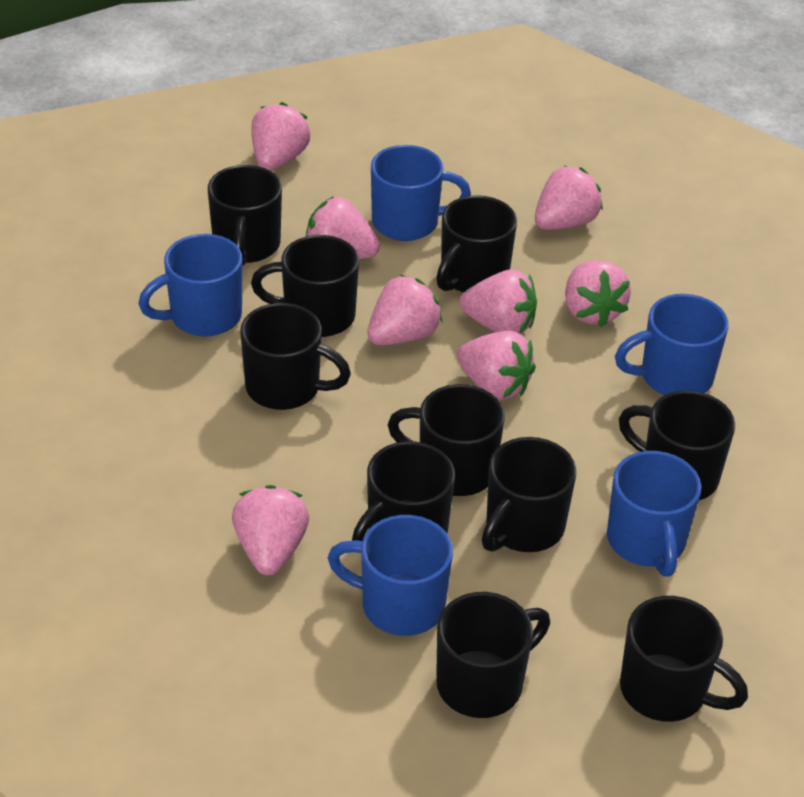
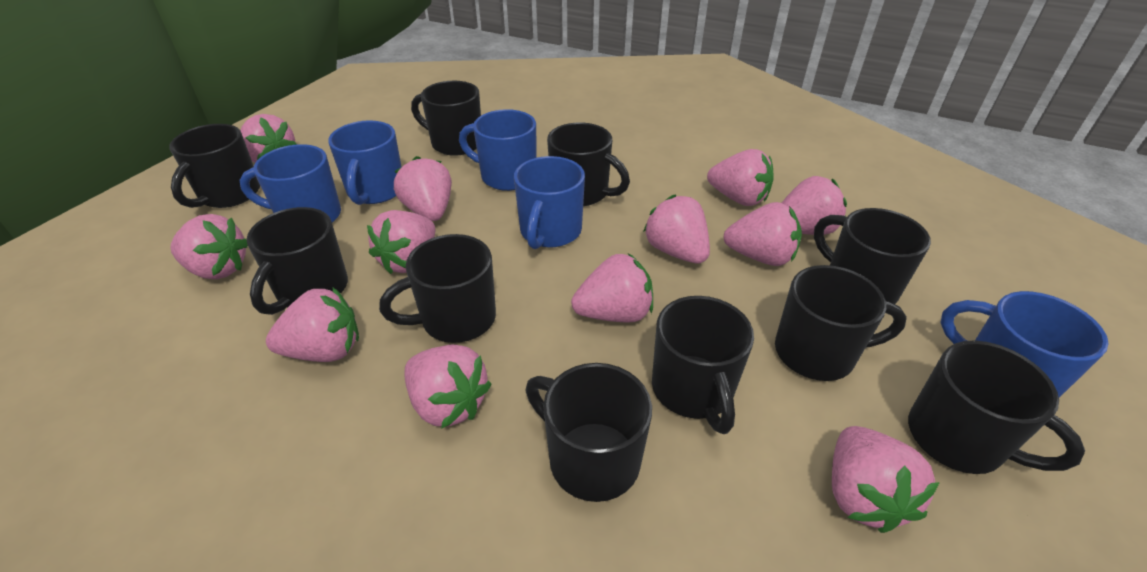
pink strawberry: 8 -> 12

